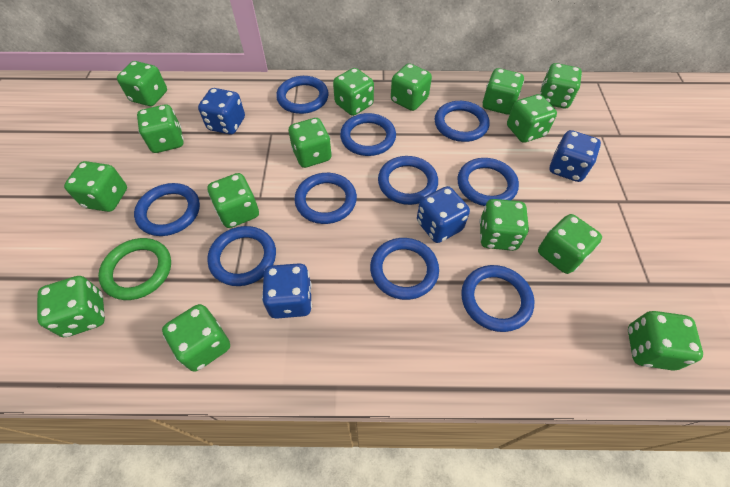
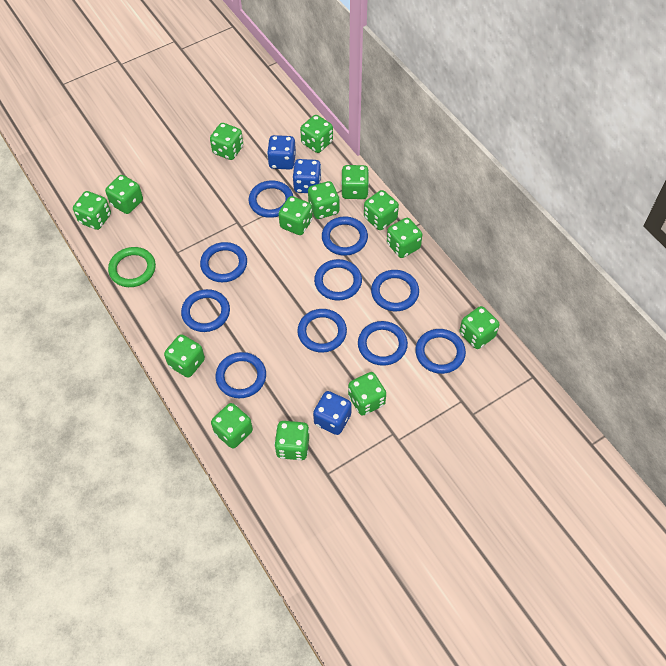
blue dice: 4 -> 3
green dice: 15 -> 14

